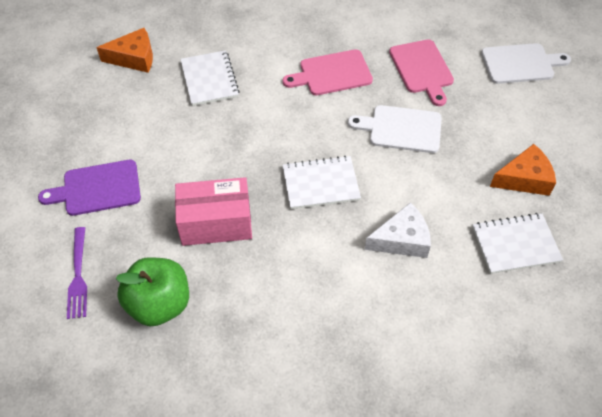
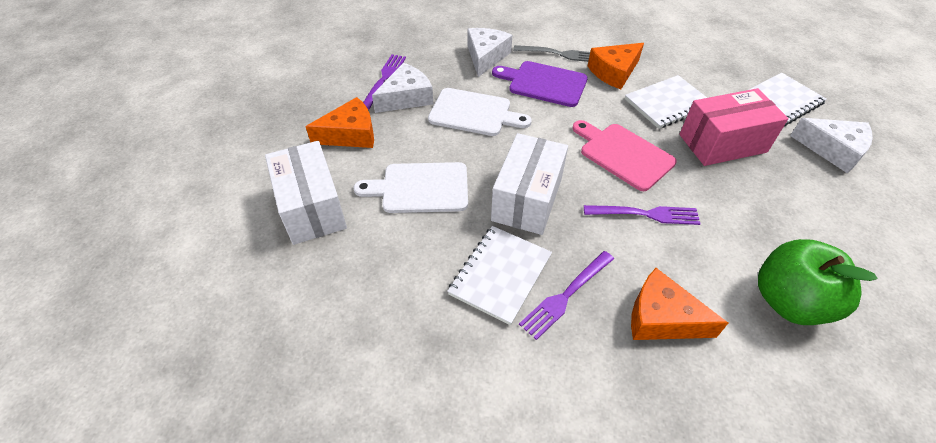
grey fork: 0 -> 1
orange cheese: 2 -> 3
pink cutting board: 2 -> 1
purple fork: 1 -> 3
white box: 0 -> 2
white cheese: 1 -> 3

